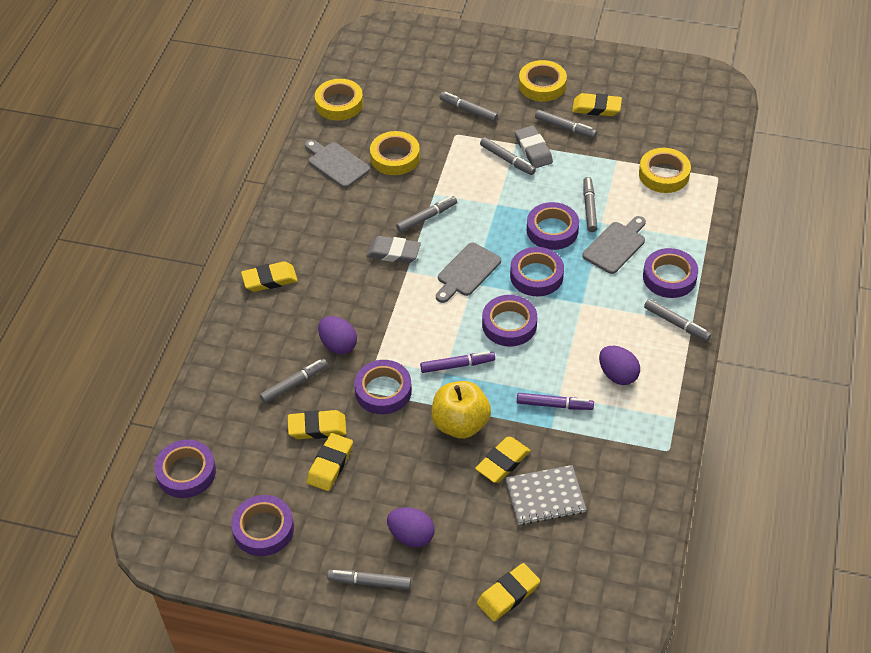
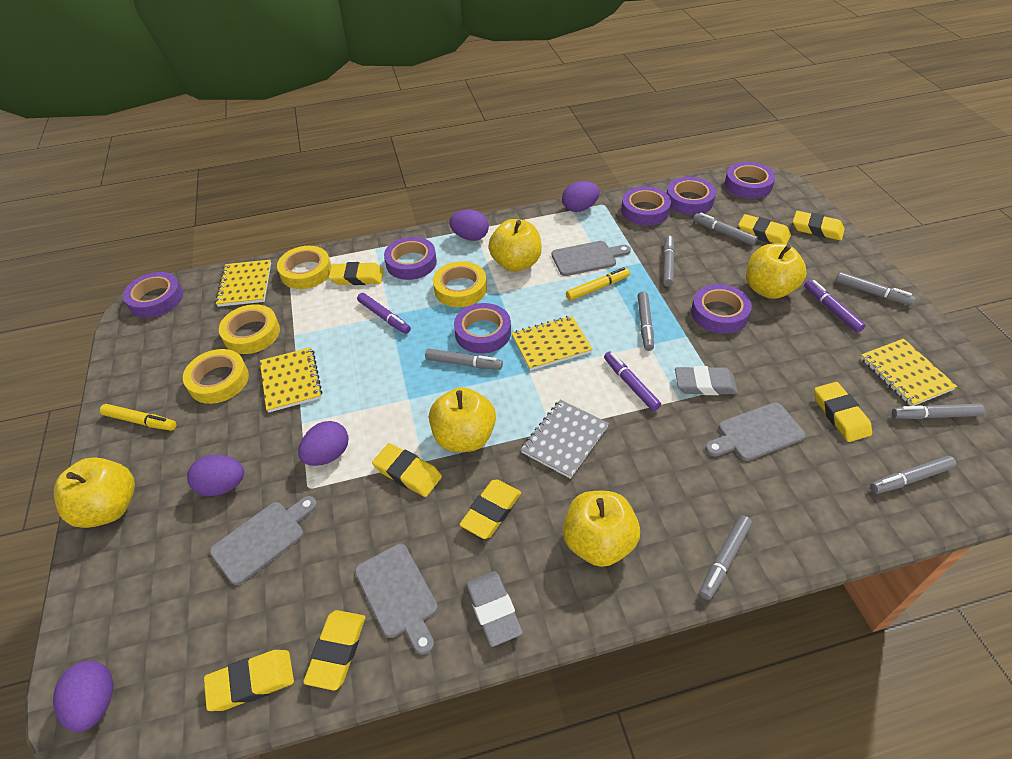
grey cutting board: 3 -> 4
purple egg: 3 -> 5
purple marker: 2 -> 3
yellow apple: 1 -> 5
yellow eraser: 6 -> 8
yellow marker: 0 -> 2
yellow notebook: 0 -> 4

